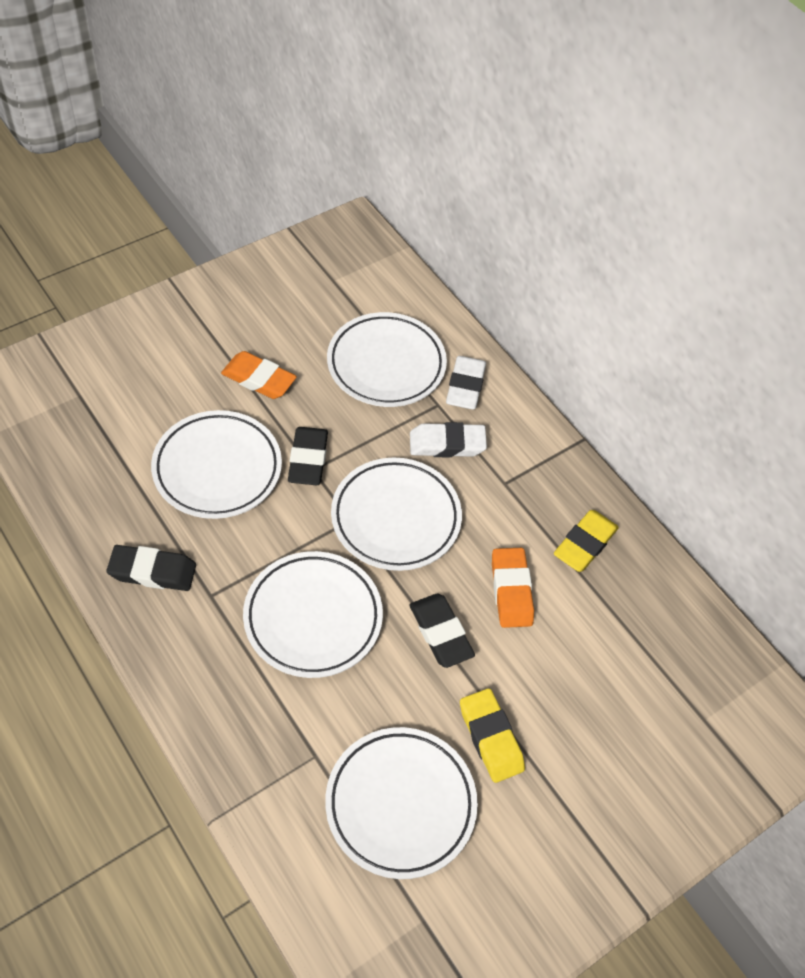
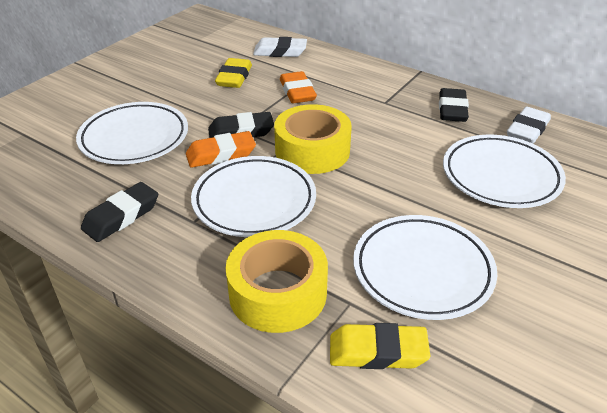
white plate: 5 -> 4
yellow tape: 0 -> 2

